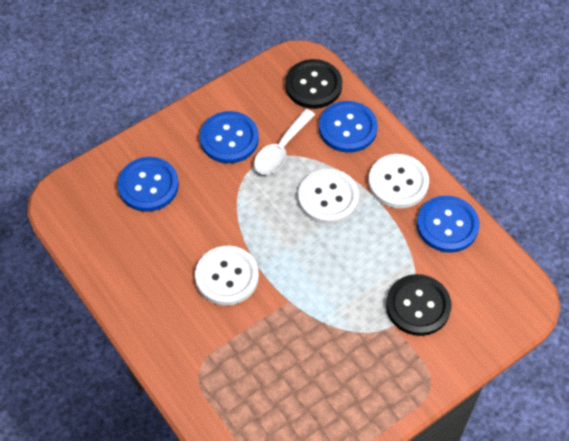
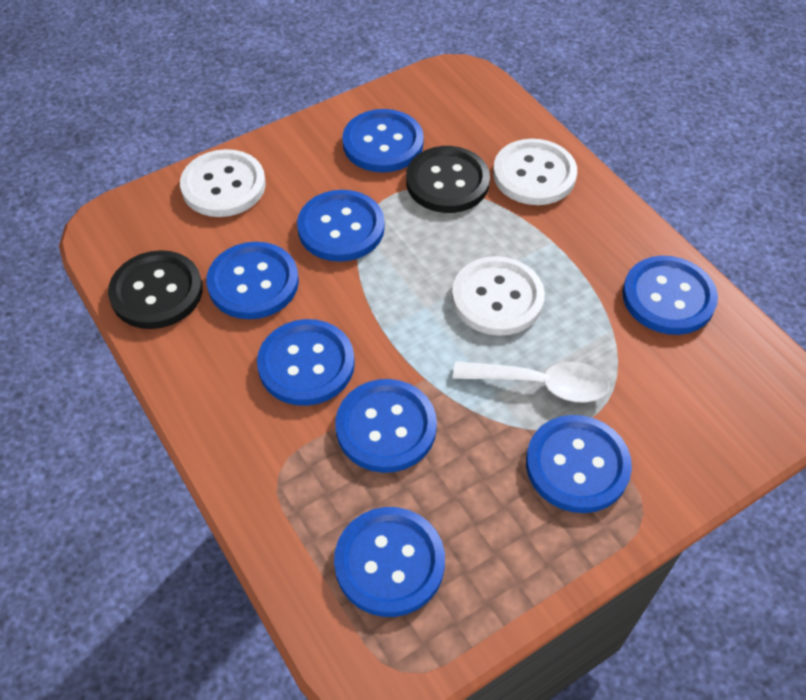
blue button: 4 -> 8

